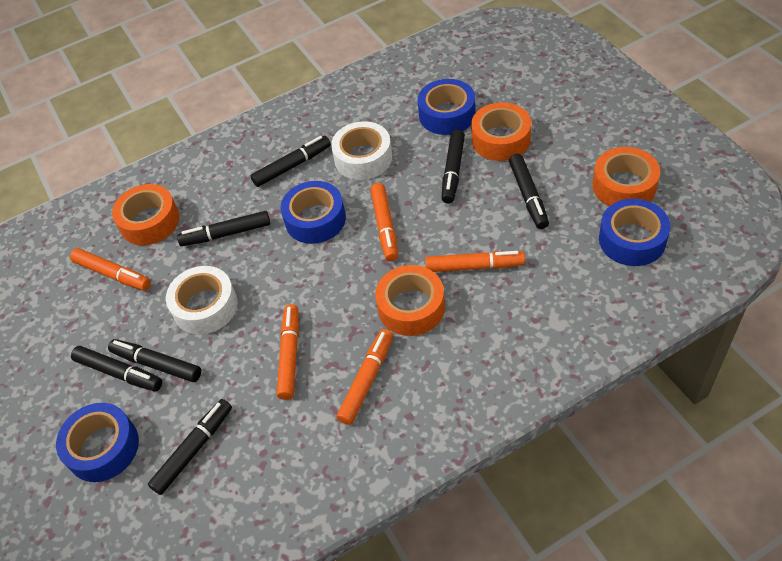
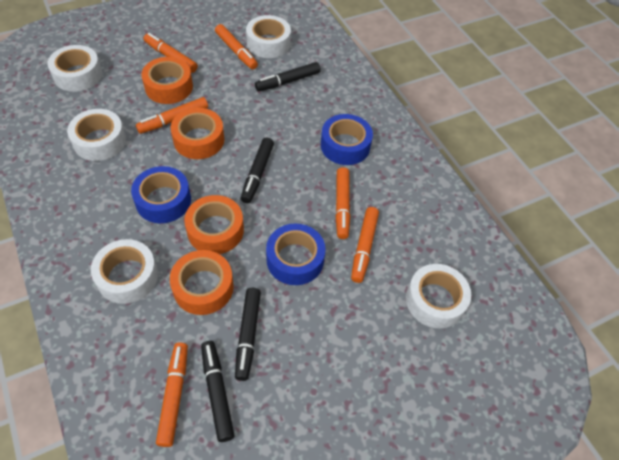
black marker: 7 -> 4
blue tape: 4 -> 3
orange marker: 5 -> 6
white tape: 2 -> 5

